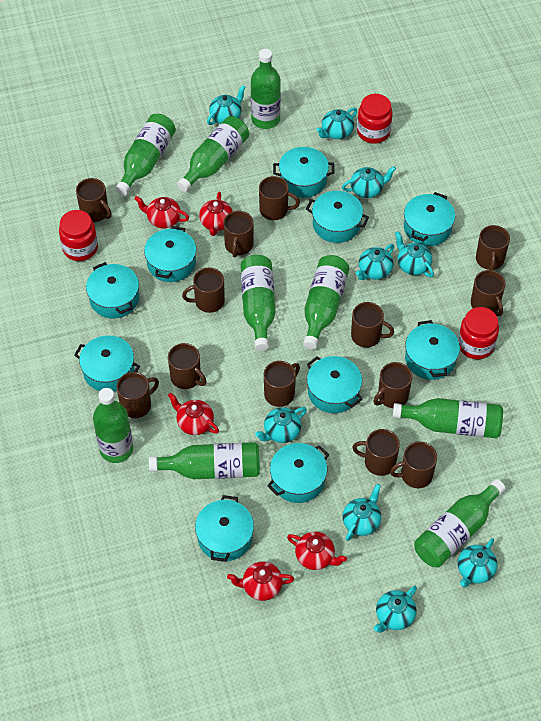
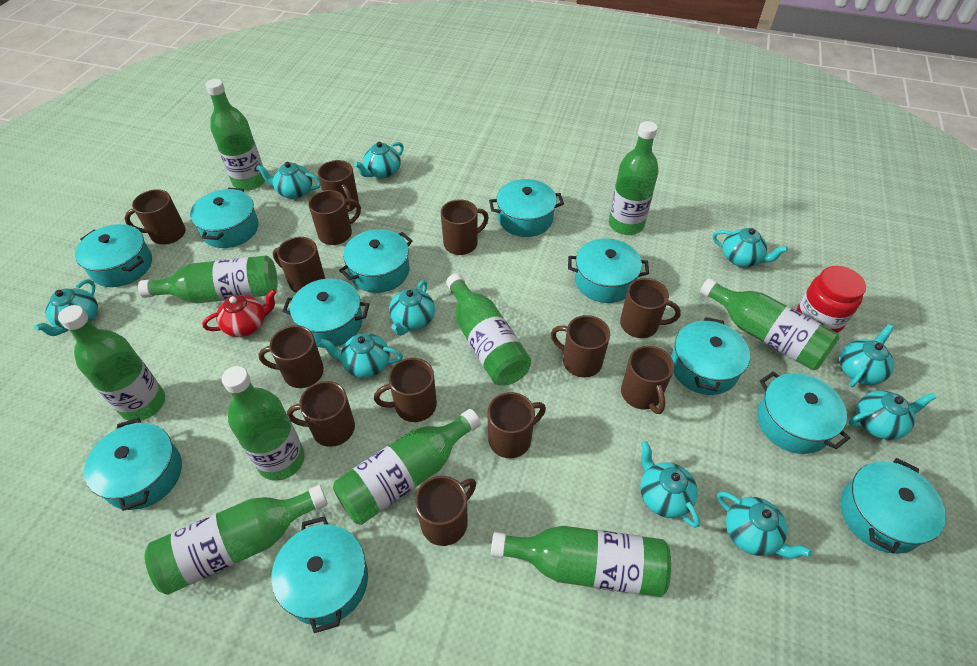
green bottle: 9 -> 10
red jar: 3 -> 1
red teapot: 5 -> 1
turquoise pot: 10 -> 11
turquoise teapot: 9 -> 10

